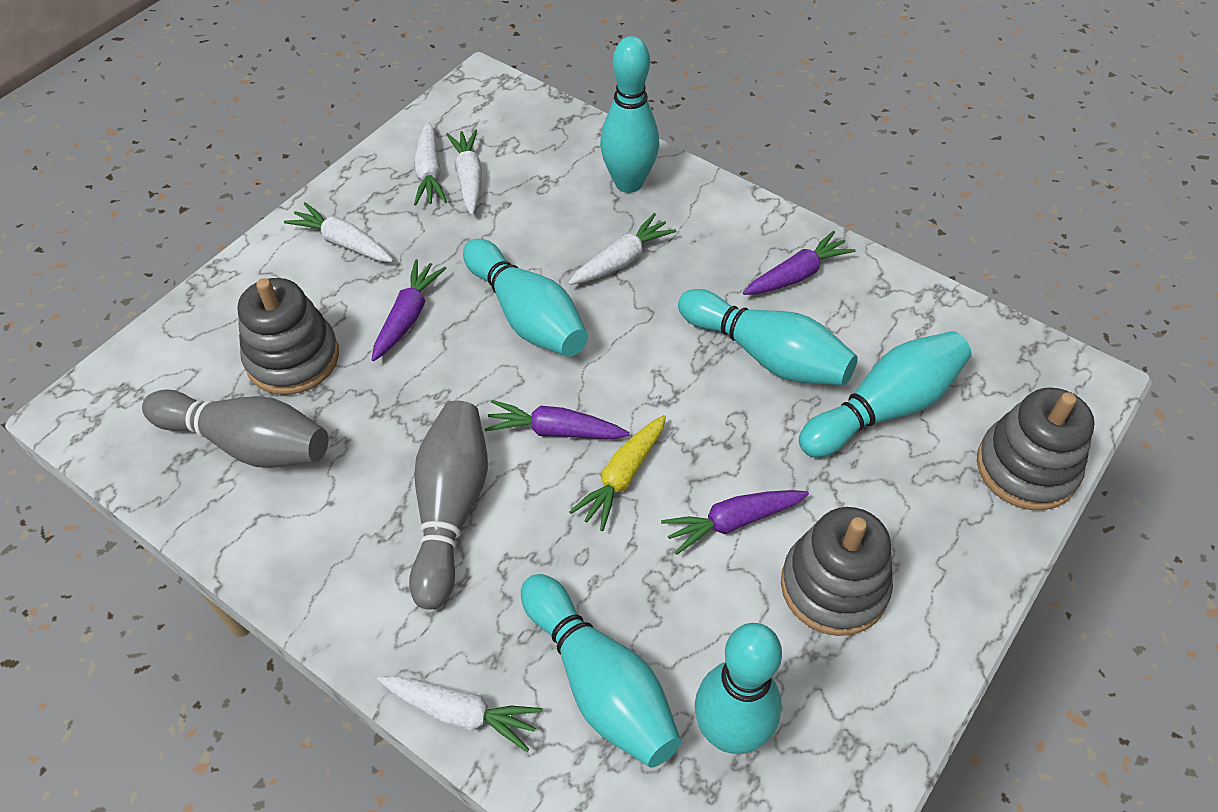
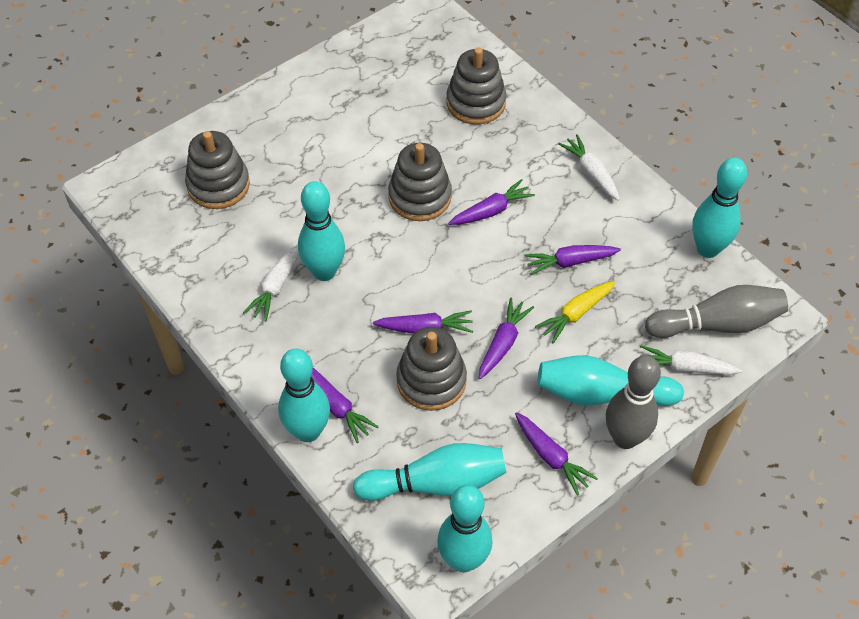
grey stacking toy: 3 -> 4
purple carrot: 4 -> 6
white carrot: 5 -> 3

